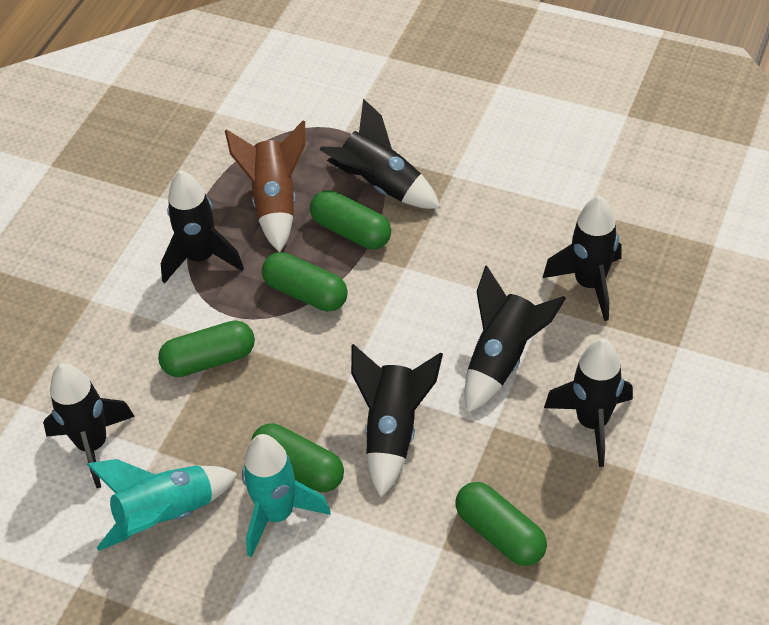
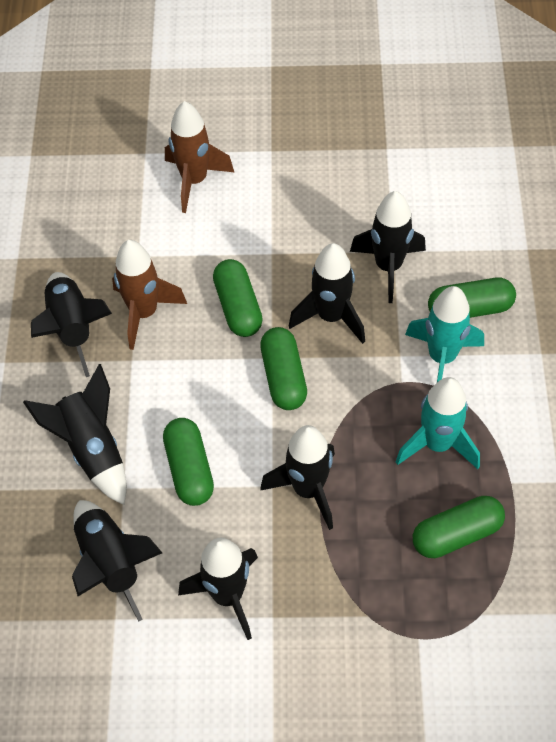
brown rocket: 1 -> 2

